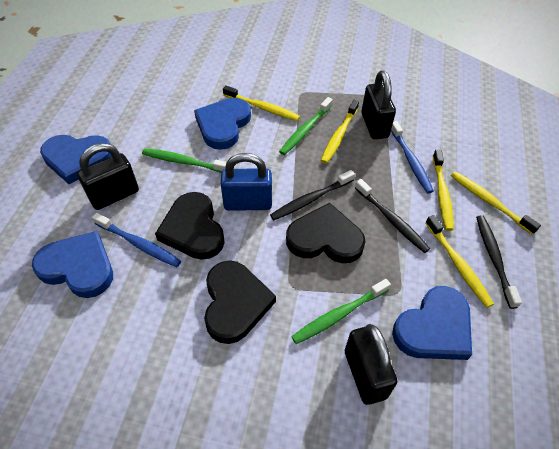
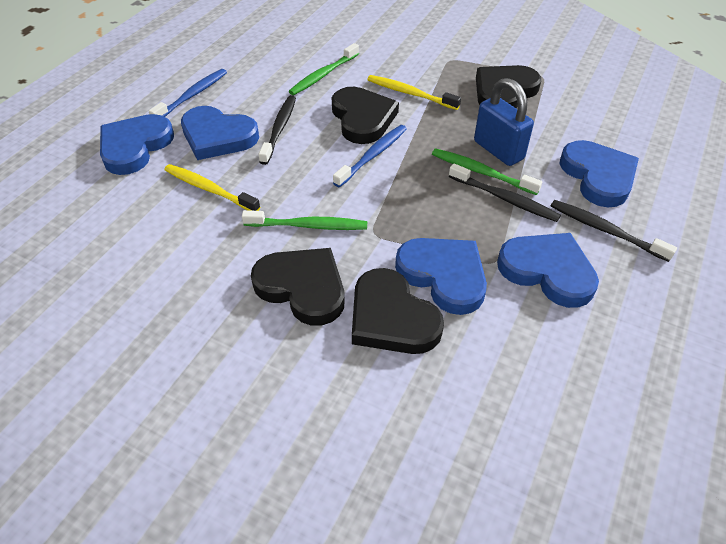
black heart: 3 -> 4
black padlock: 3 -> 0
blue heart: 4 -> 5
yellow toothbrush: 5 -> 2

